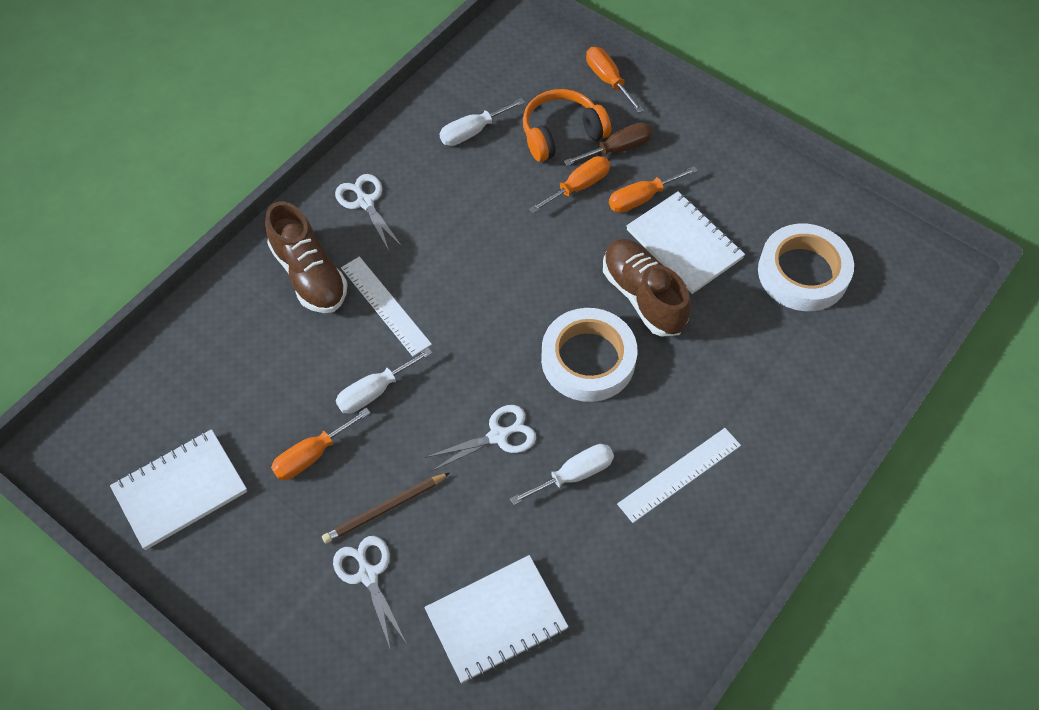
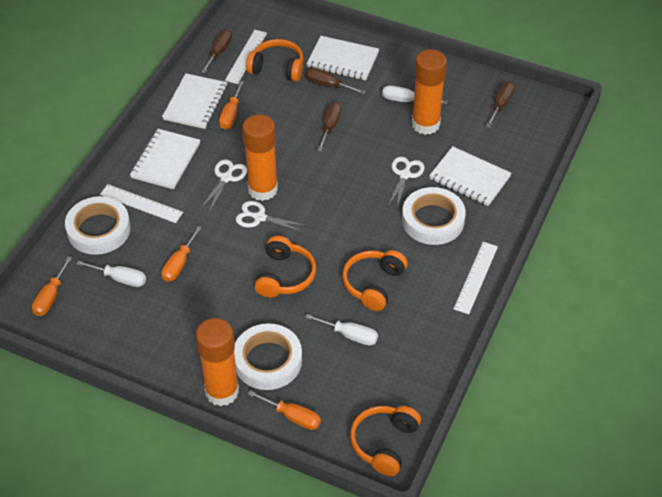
brown pencil: 1 -> 0
brown screwdriver: 1 -> 4
brown shoe: 2 -> 0
orange glue stick: 0 -> 3
orange headphones: 1 -> 4
white notebook: 3 -> 4
white ruler: 2 -> 3
white tape: 2 -> 3

